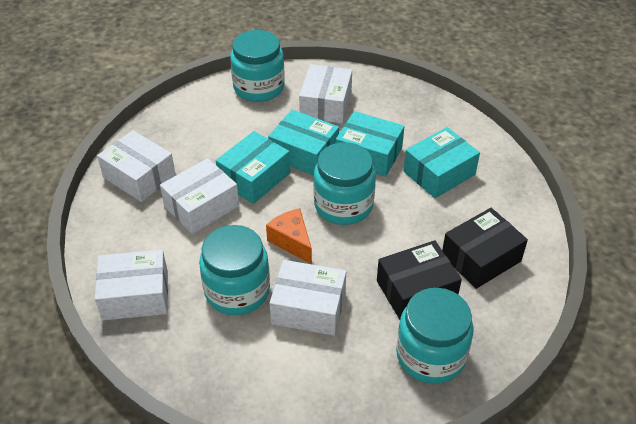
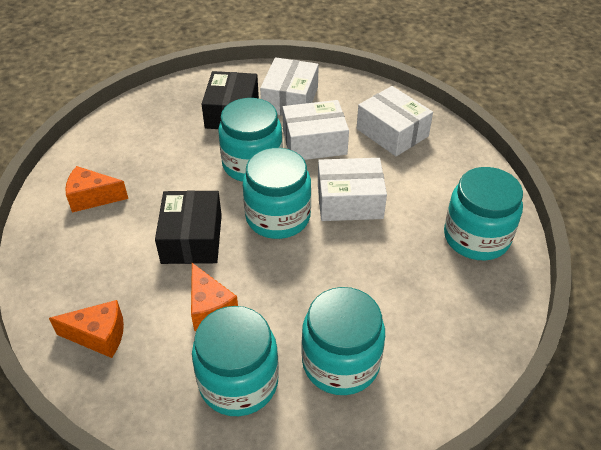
orange cheese: 1 -> 3
turquoise box: 4 -> 0
turquoise jar: 4 -> 5
white box: 5 -> 4

